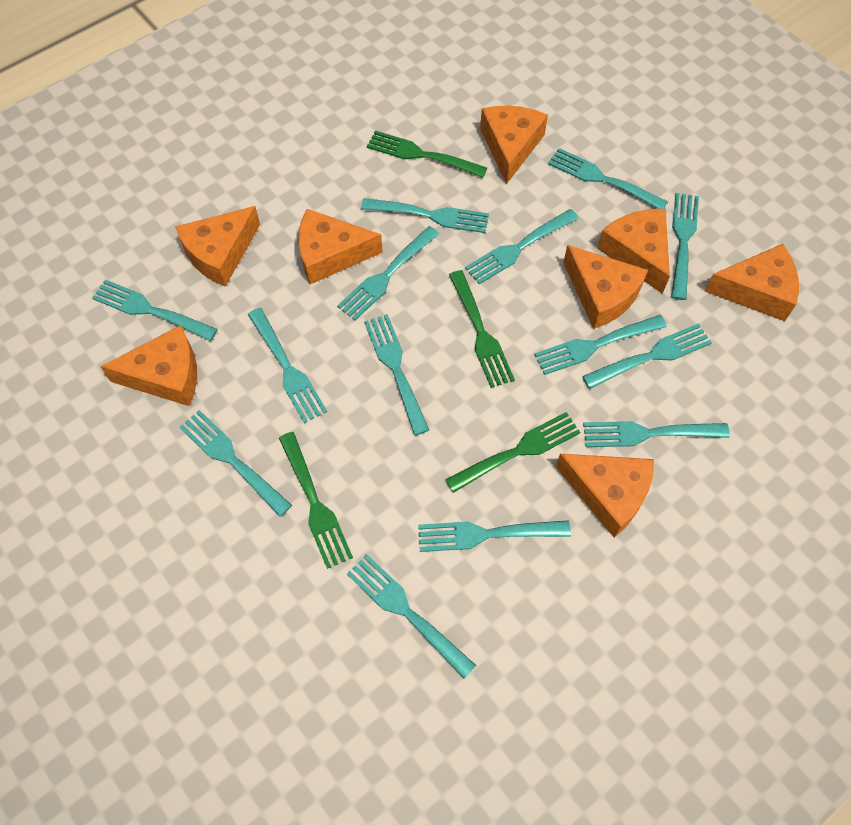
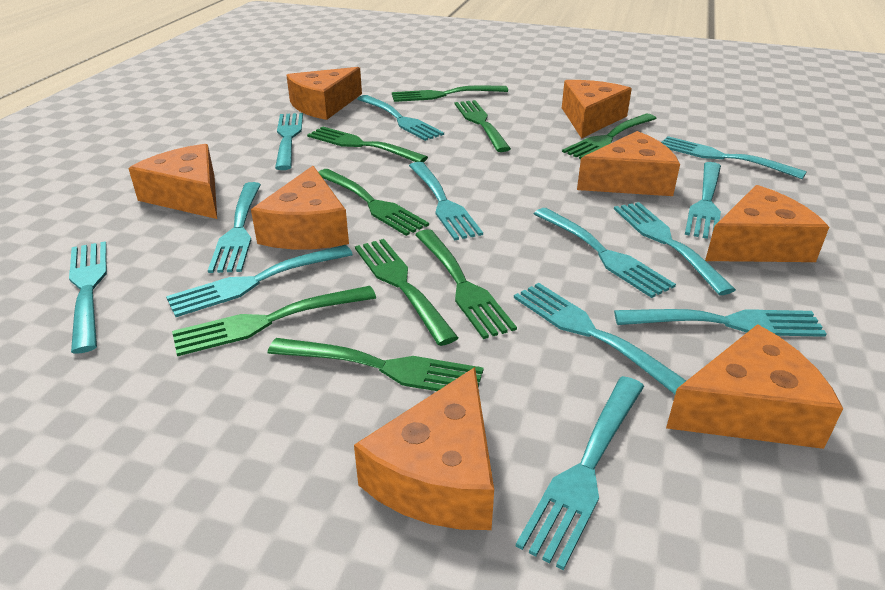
green fork: 4 -> 9
turquoise fork: 14 -> 13

